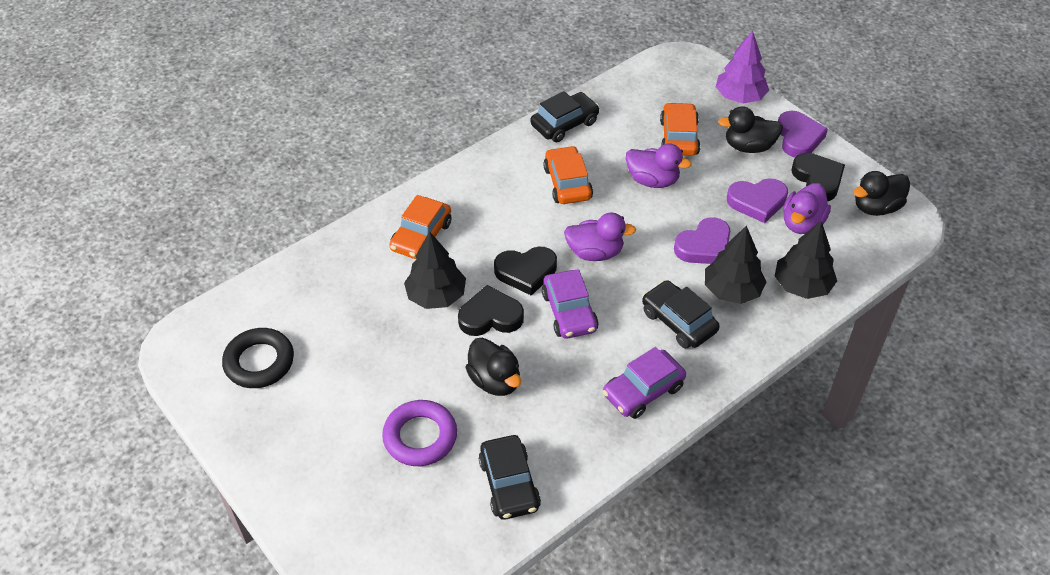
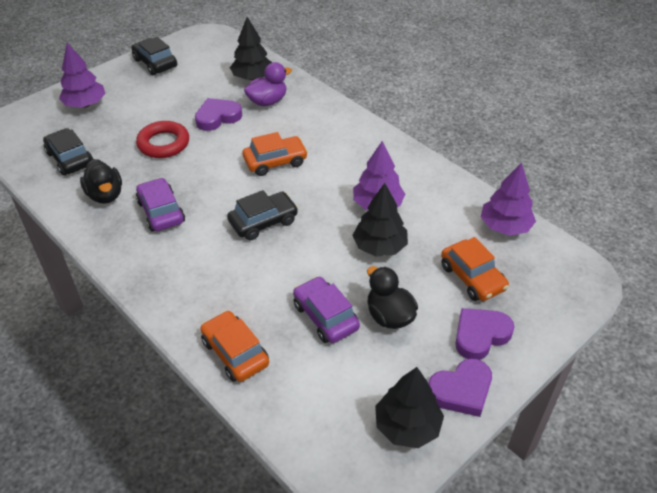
black duck: 3 -> 2
black heart: 3 -> 0
black ring: 1 -> 0
purple duck: 3 -> 1
purple ring: 1 -> 0
purple tree: 1 -> 3
red ring: 0 -> 1

